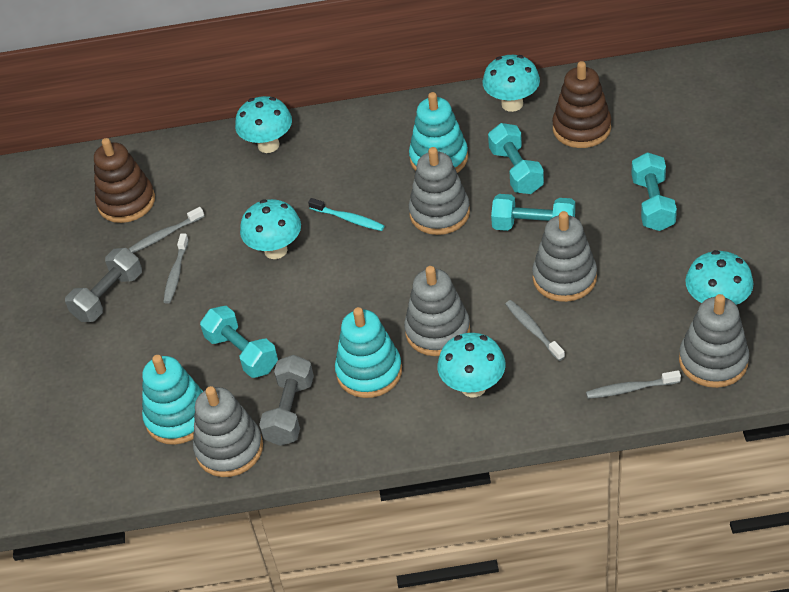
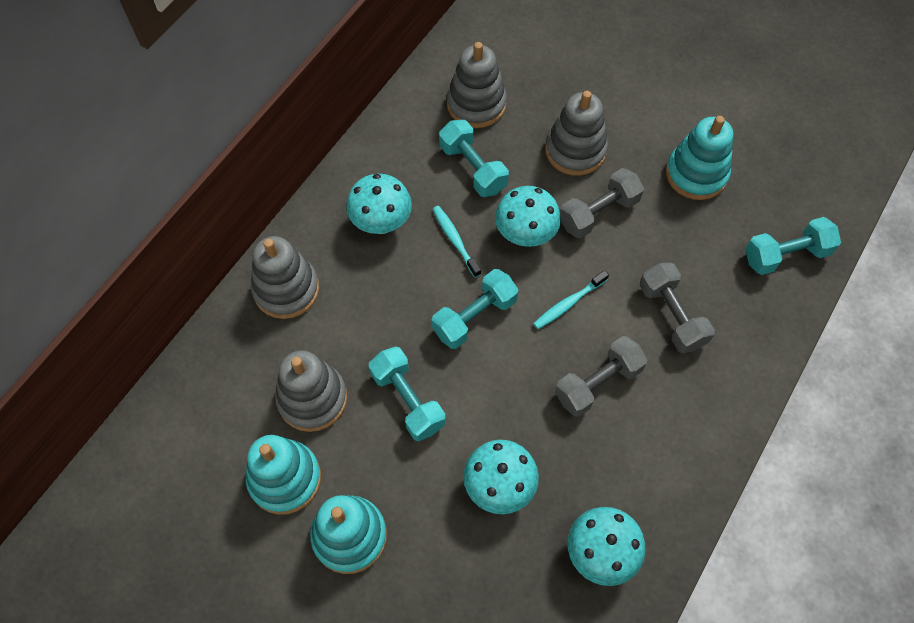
brown stacking toy: 2 -> 0
grey dumbbell: 2 -> 3
grey stacking toy: 5 -> 4
grey toothbrush: 4 -> 0
turquoise mushroom: 5 -> 4
turquoise toothbrush: 1 -> 2

